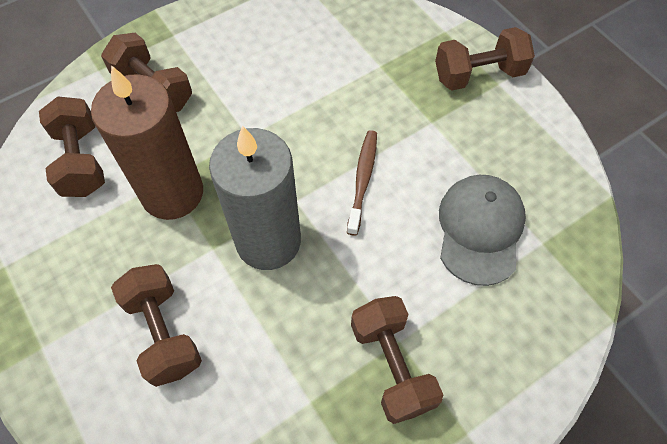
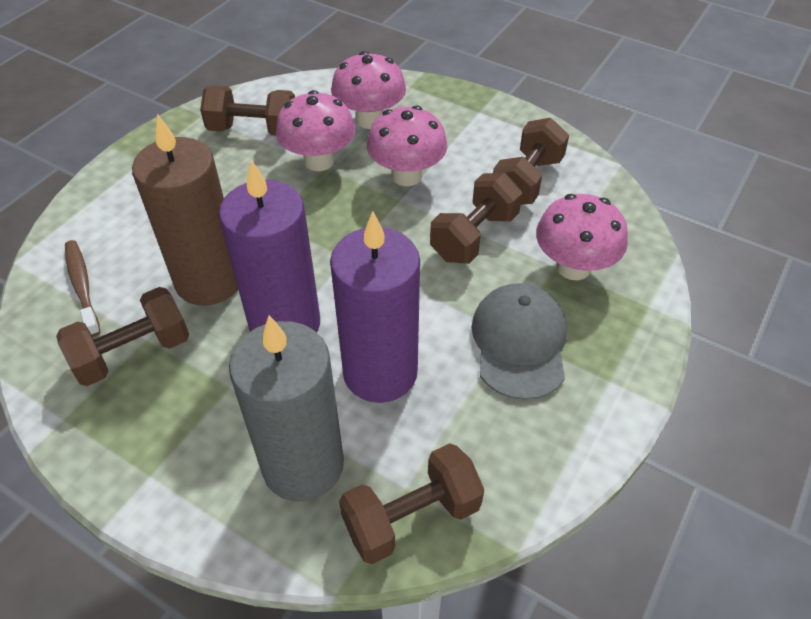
pink mushroom: 0 -> 4
purple candle: 0 -> 2

